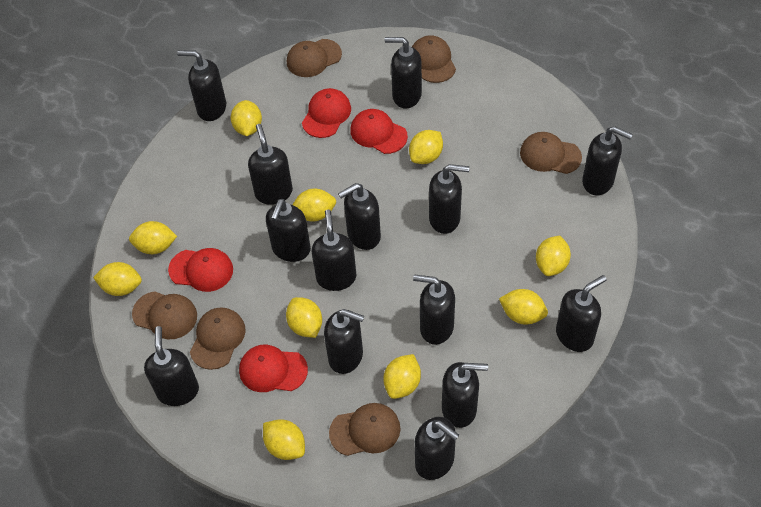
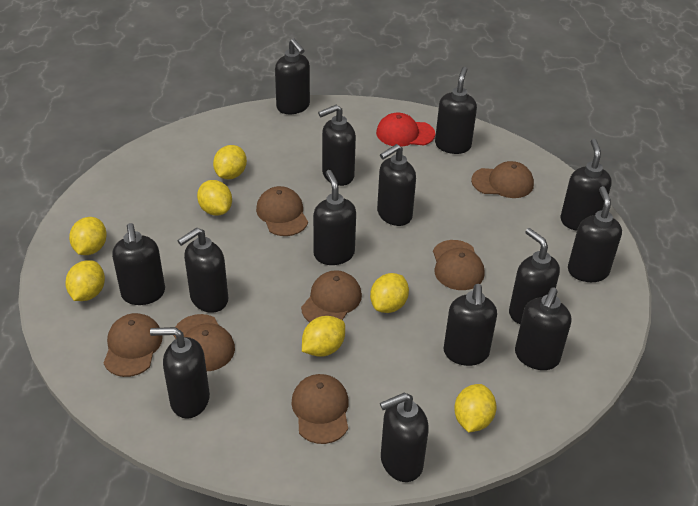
brown cap: 6 -> 7
red cap: 4 -> 1
yellow lemon: 10 -> 7

